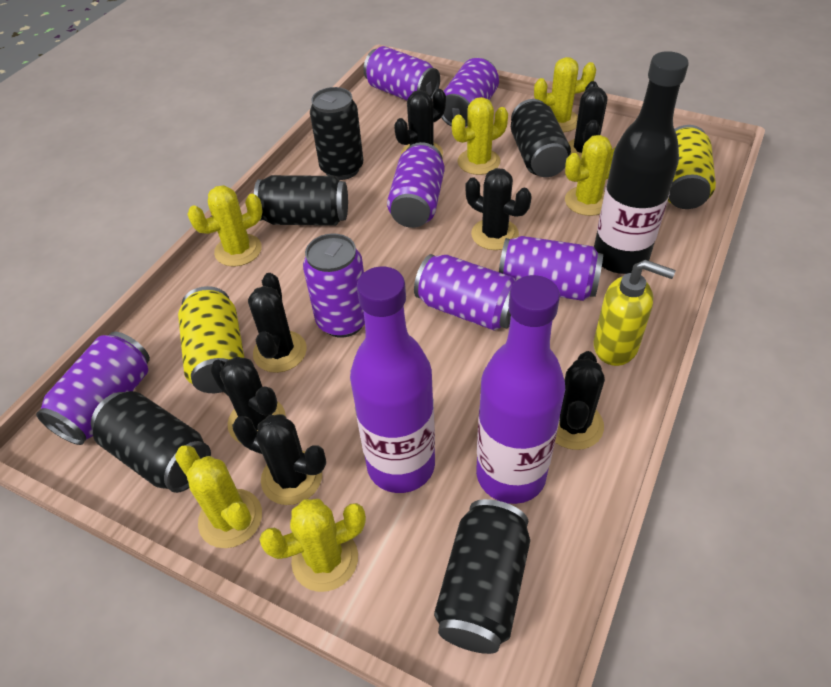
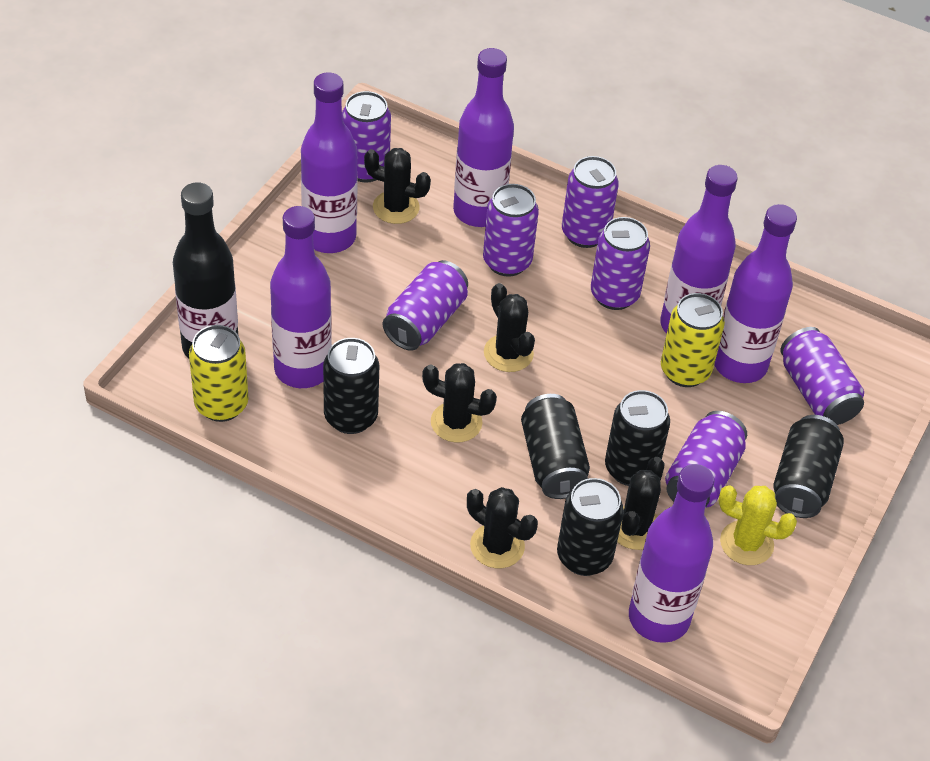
black cactus: 7 -> 5
purple bottle: 2 -> 6
yellow cactus: 6 -> 1
yellow soap dispenser: 1 -> 0

